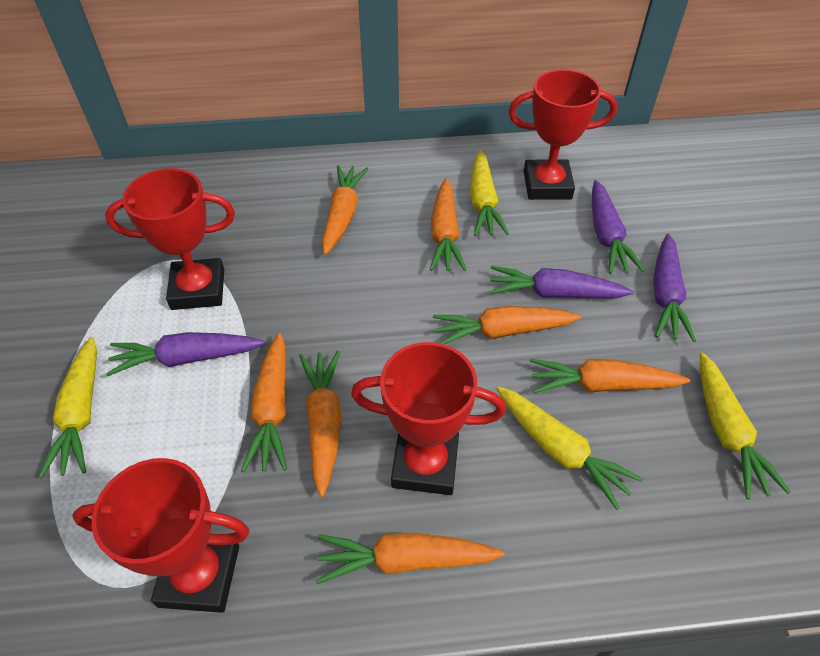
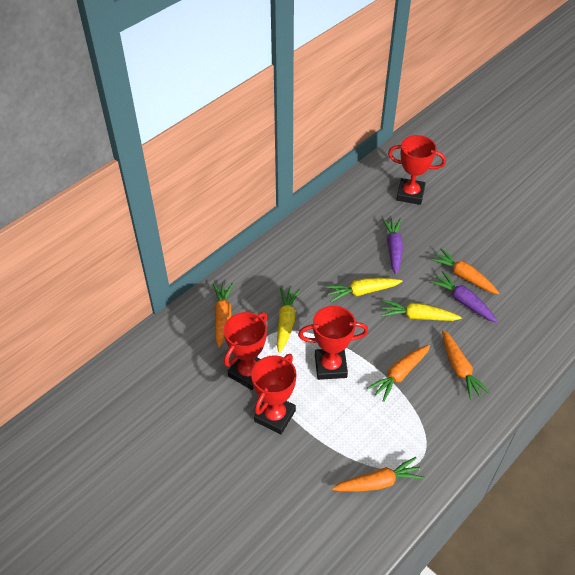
orange carrot: 7 -> 5
purple carrot: 4 -> 2
yellow carrot: 4 -> 3

